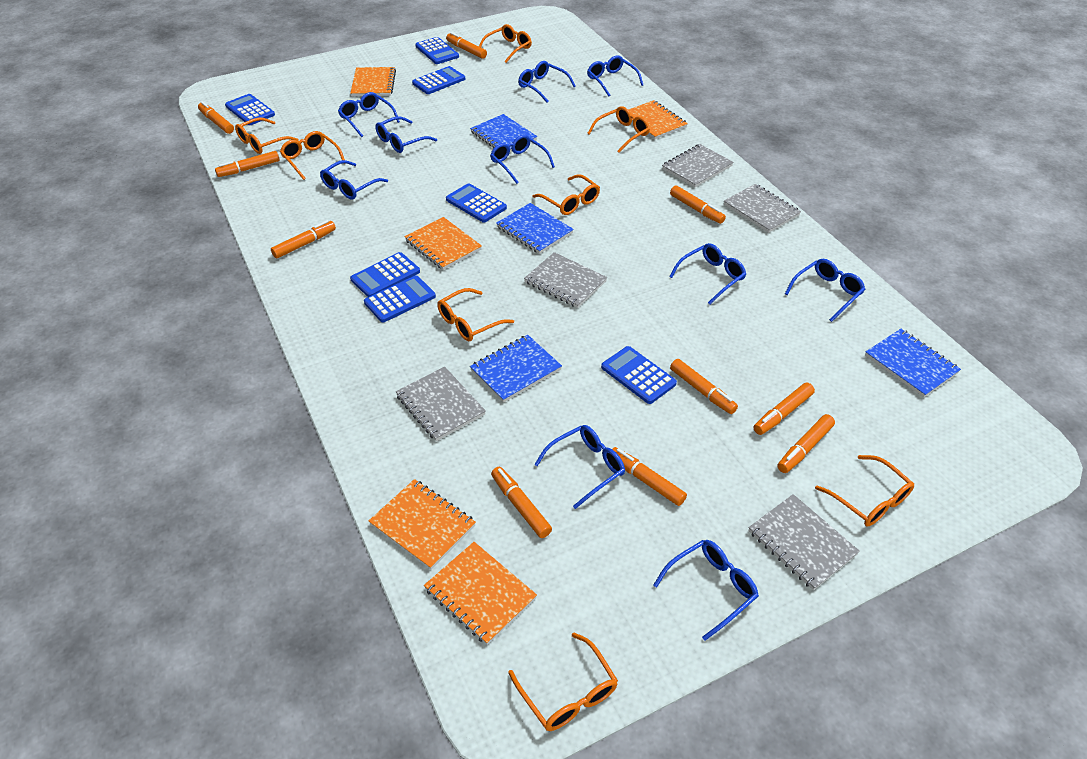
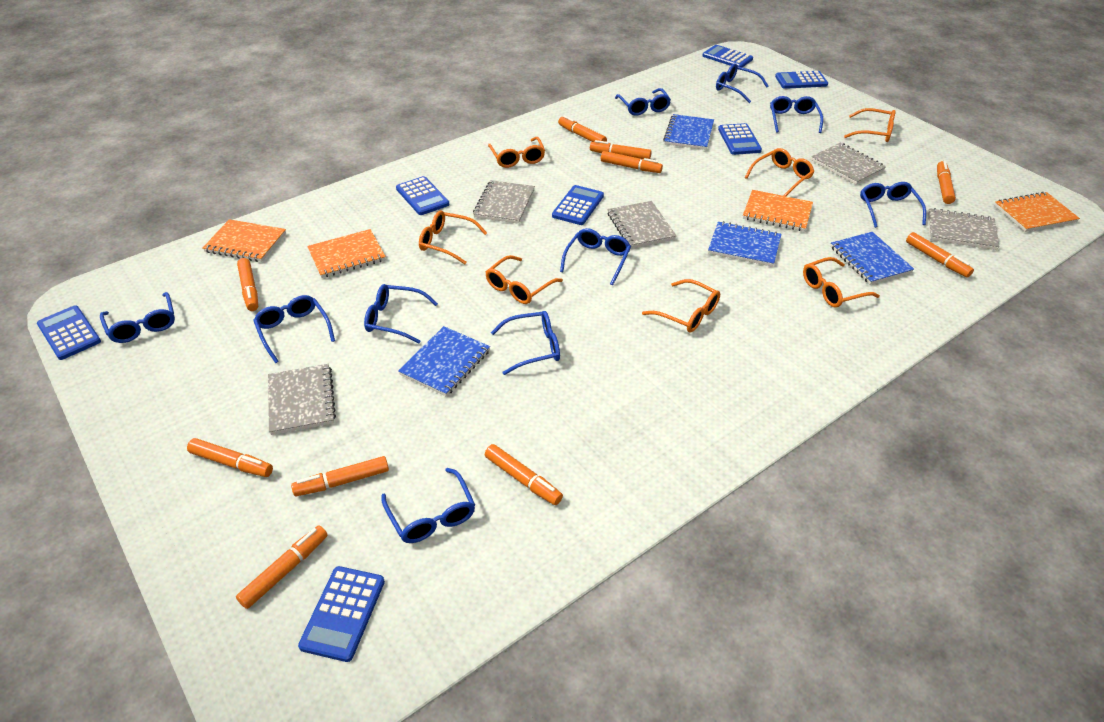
orange glasses: 8 -> 7
orange notebook: 5 -> 4

